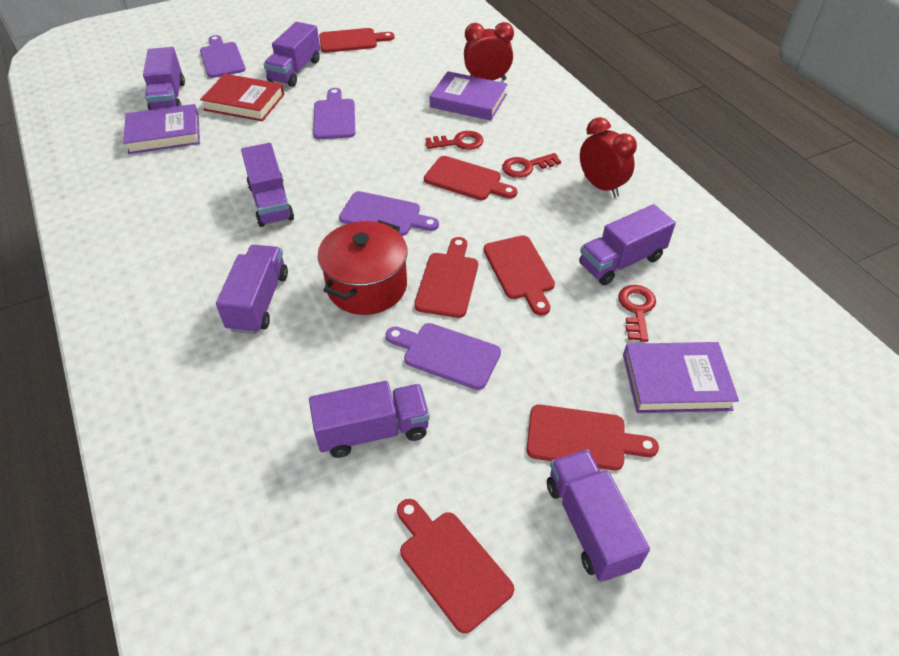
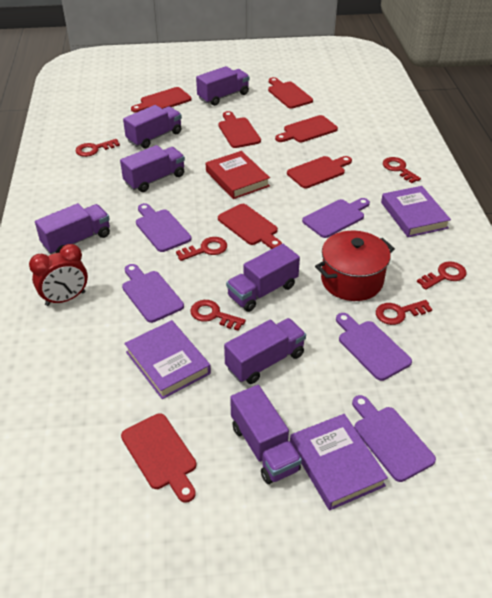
purple cutting board: 4 -> 5
red clock: 2 -> 1
red cutting board: 6 -> 7
red key: 3 -> 6

